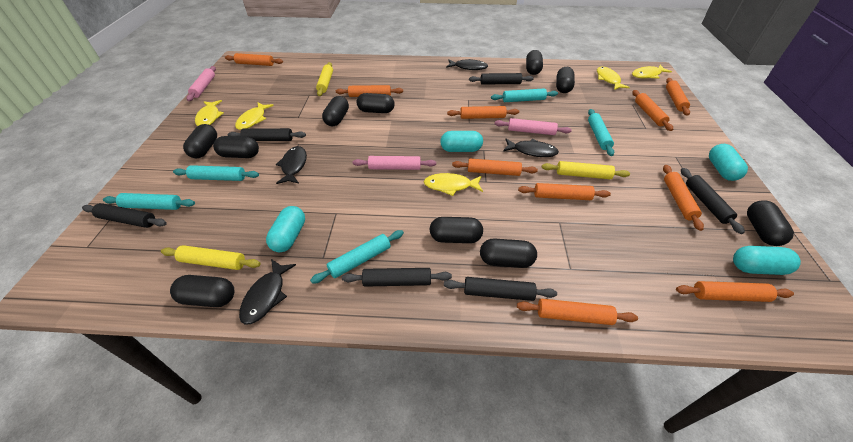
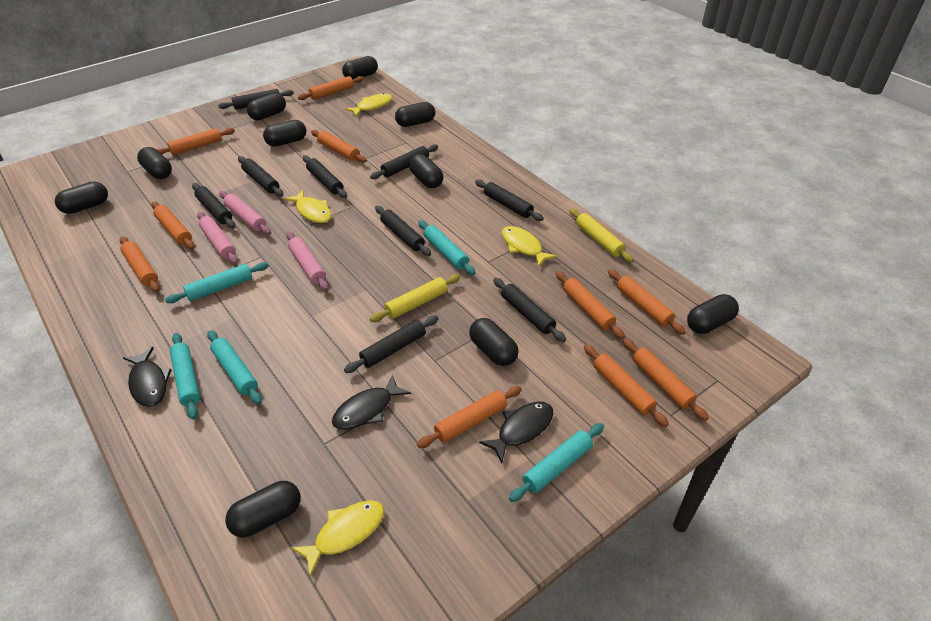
black fish: 4 -> 3
black rolling pin: 6 -> 9
turquoise capsule: 4 -> 0
yellow fish: 5 -> 4
yellow rolling pin: 3 -> 2

